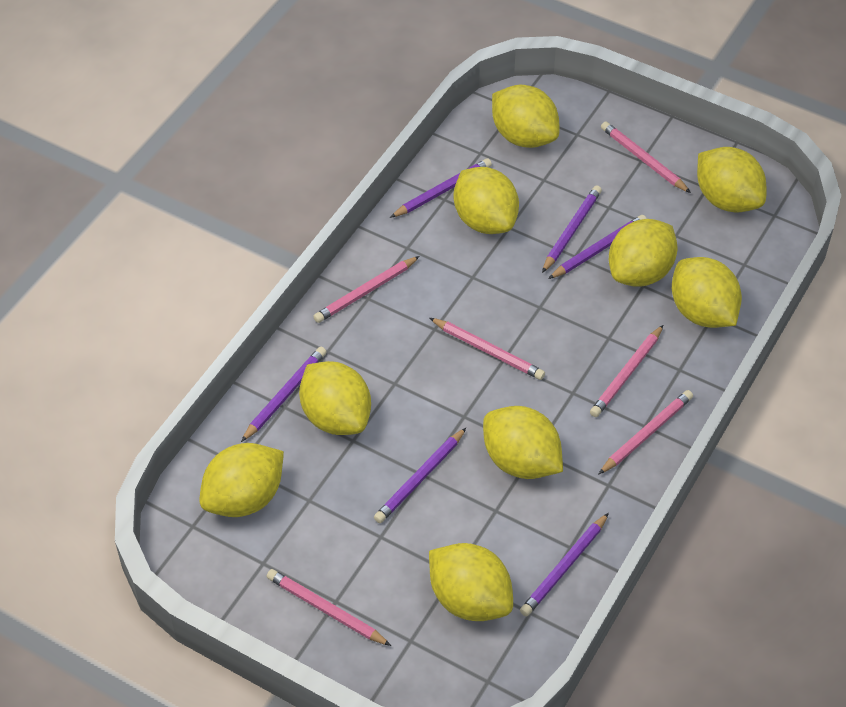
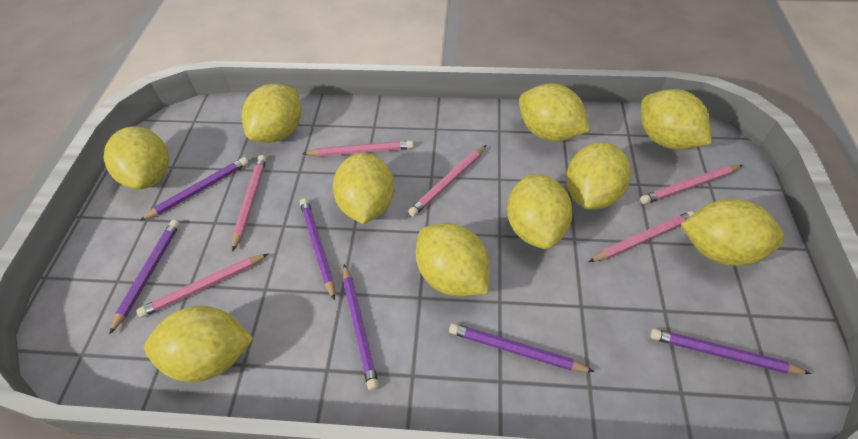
yellow lemon: 9 -> 10

